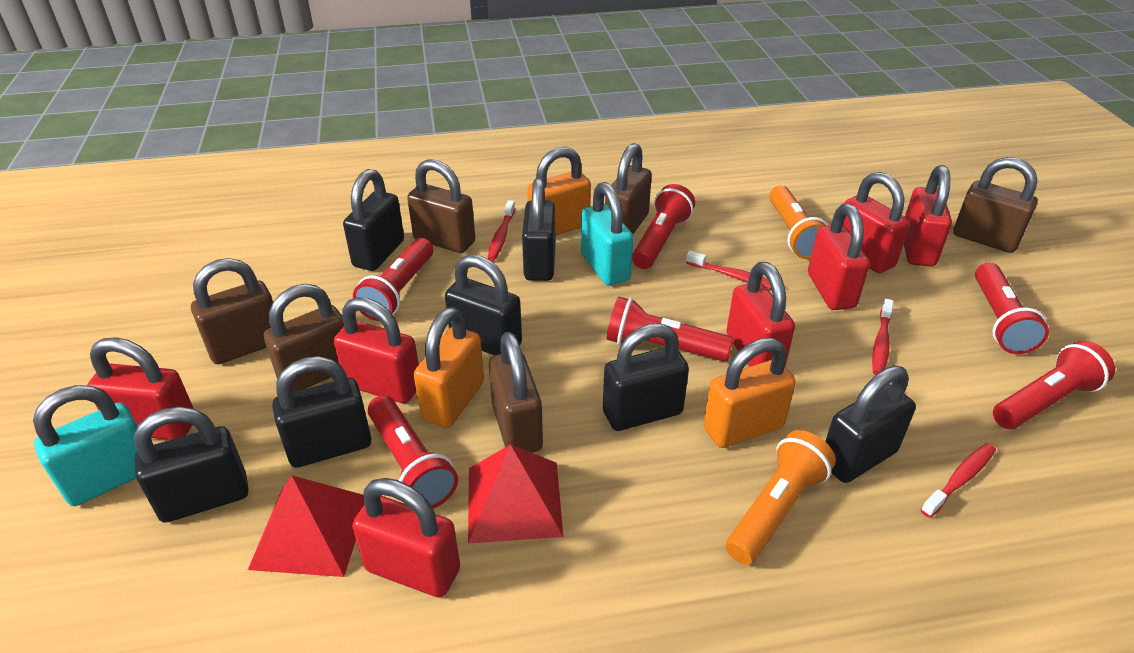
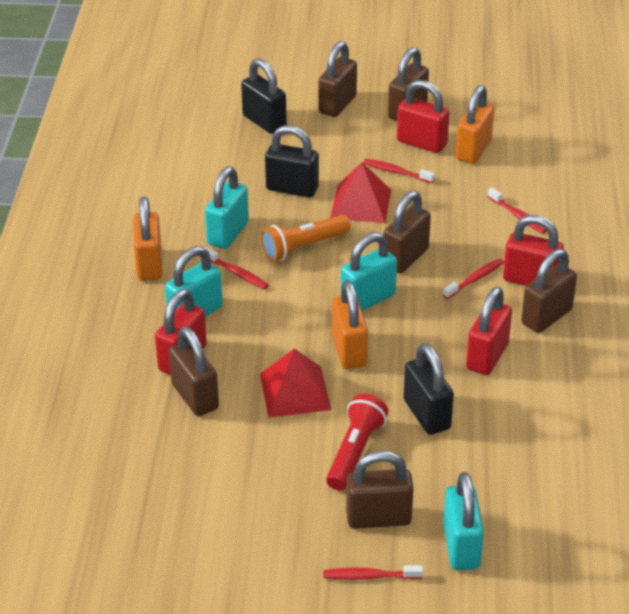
black padlock: 7 -> 3
orange flashlight: 2 -> 1
red flashlight: 6 -> 1
red padlock: 7 -> 4
red toothbrush: 4 -> 5
turquoise padlock: 2 -> 4

